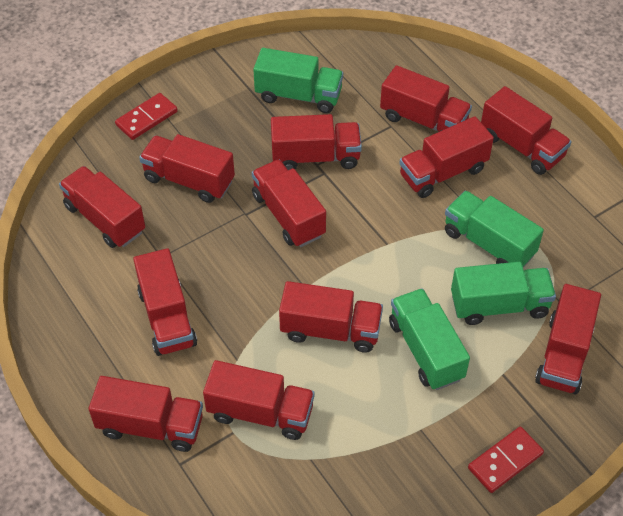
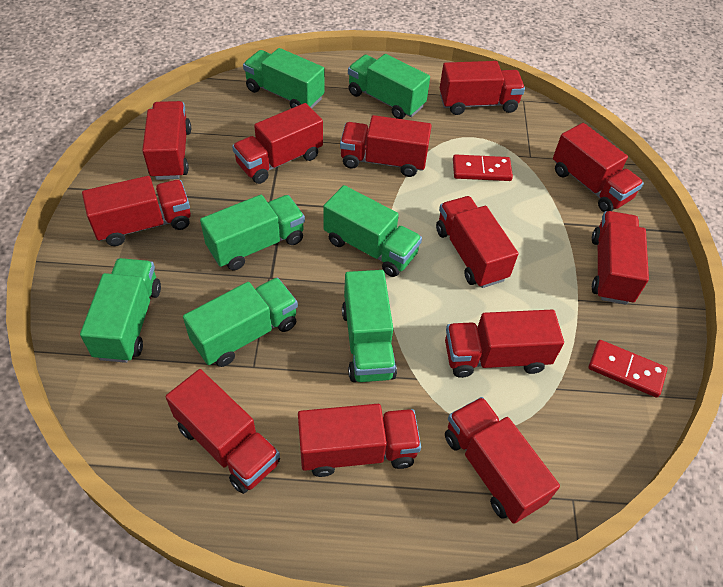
green truck: 4 -> 7

